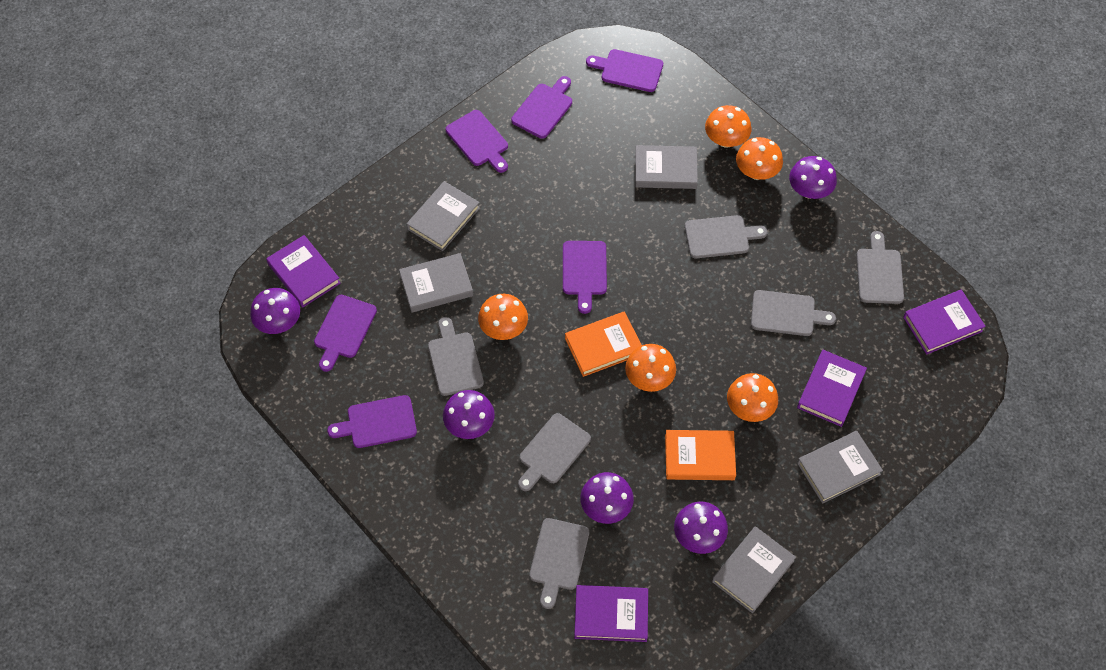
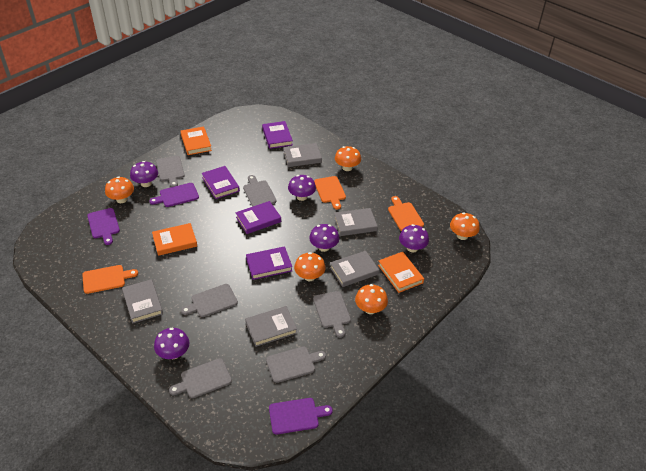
orange book: 2 -> 3
orange cutting board: 0 -> 3
purple cutting board: 6 -> 3

